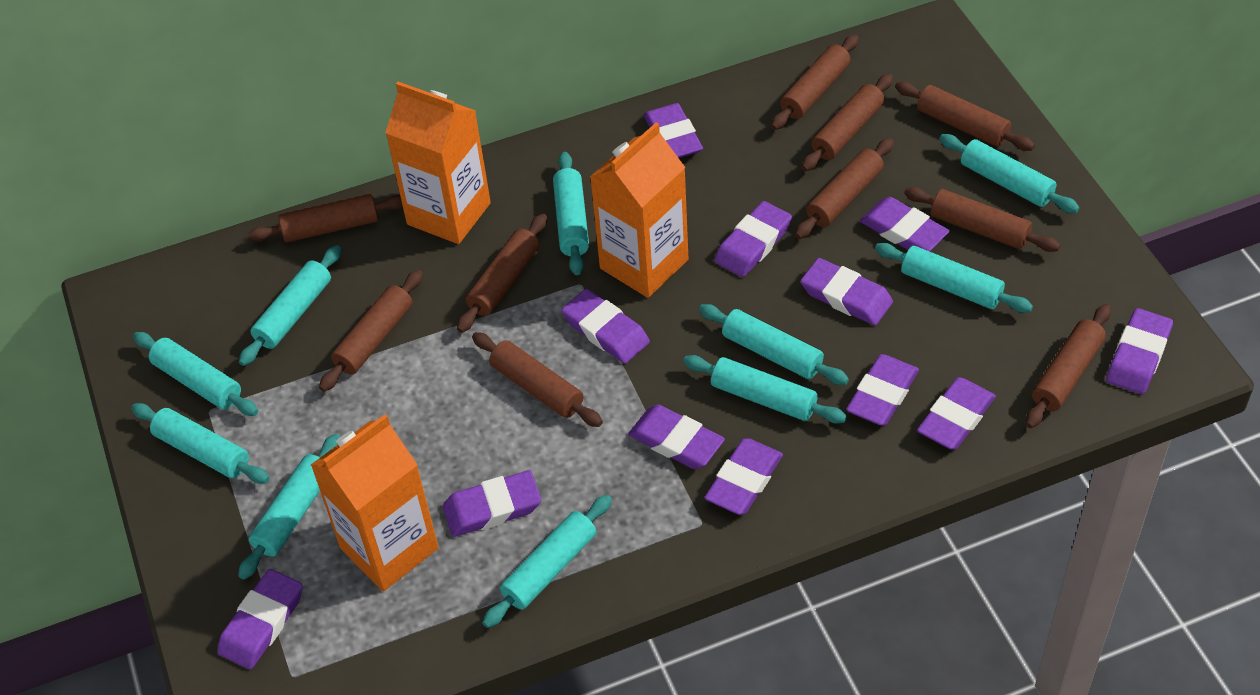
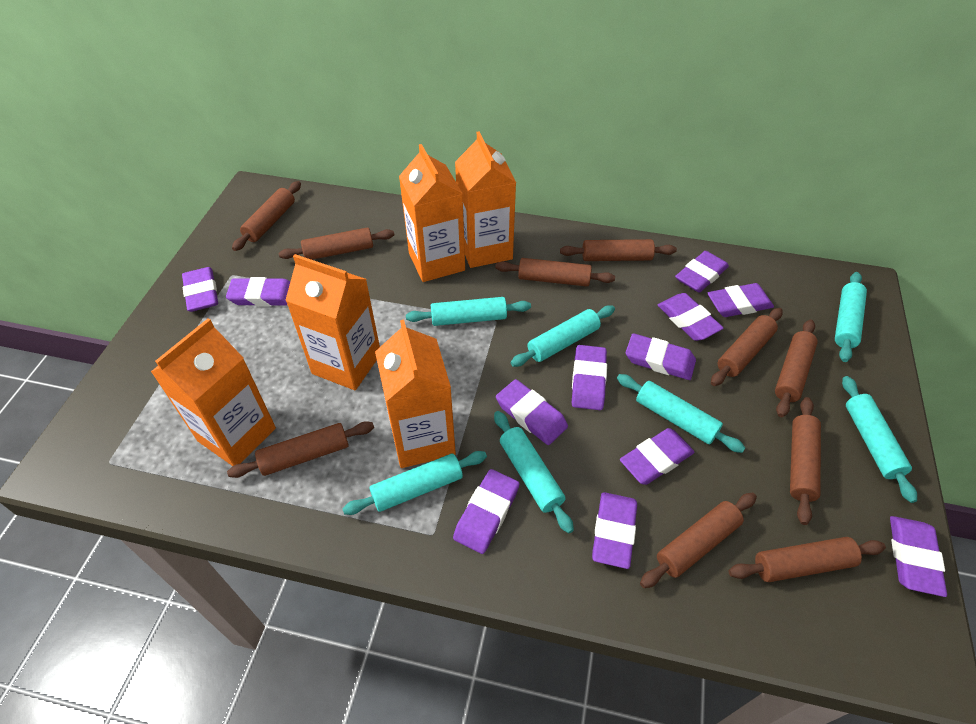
orange carton: 3 -> 5
turquoise rolling pin: 10 -> 7

